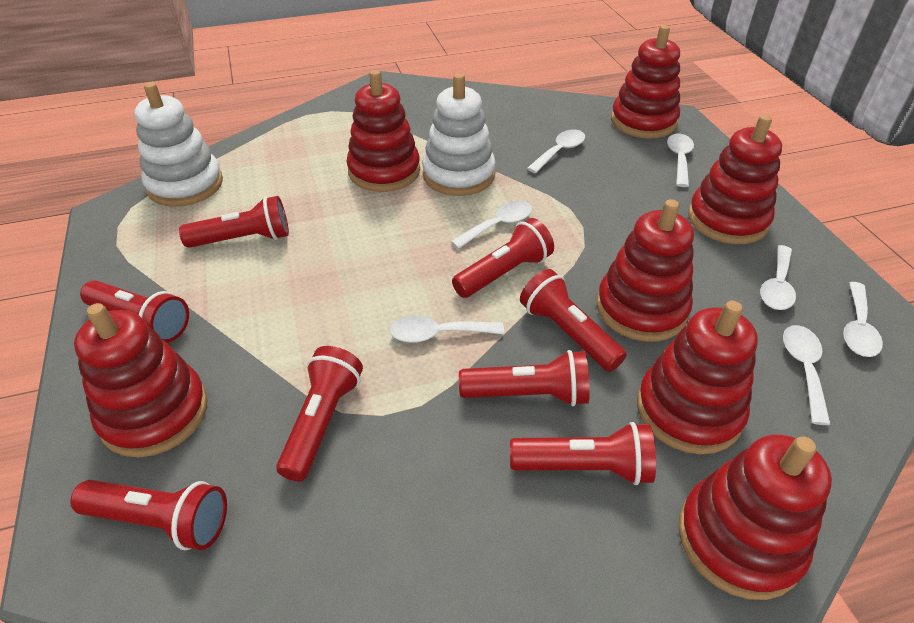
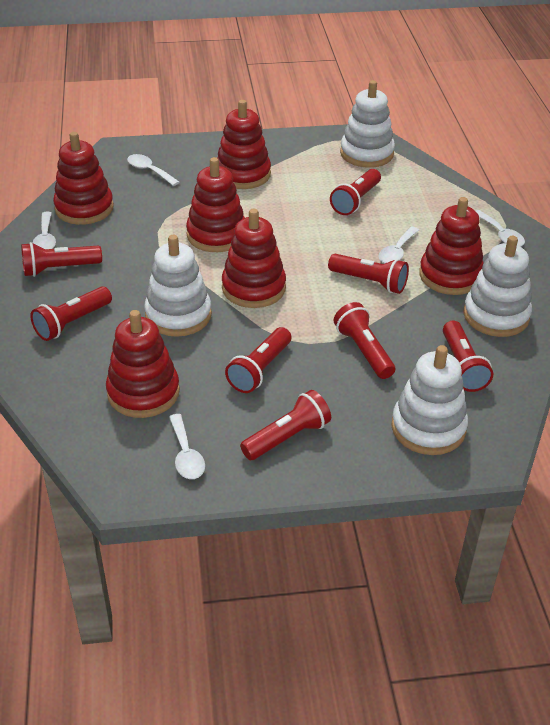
red stacking toy: 7 -> 6
white spoon: 7 -> 5
white stacking toy: 2 -> 4

